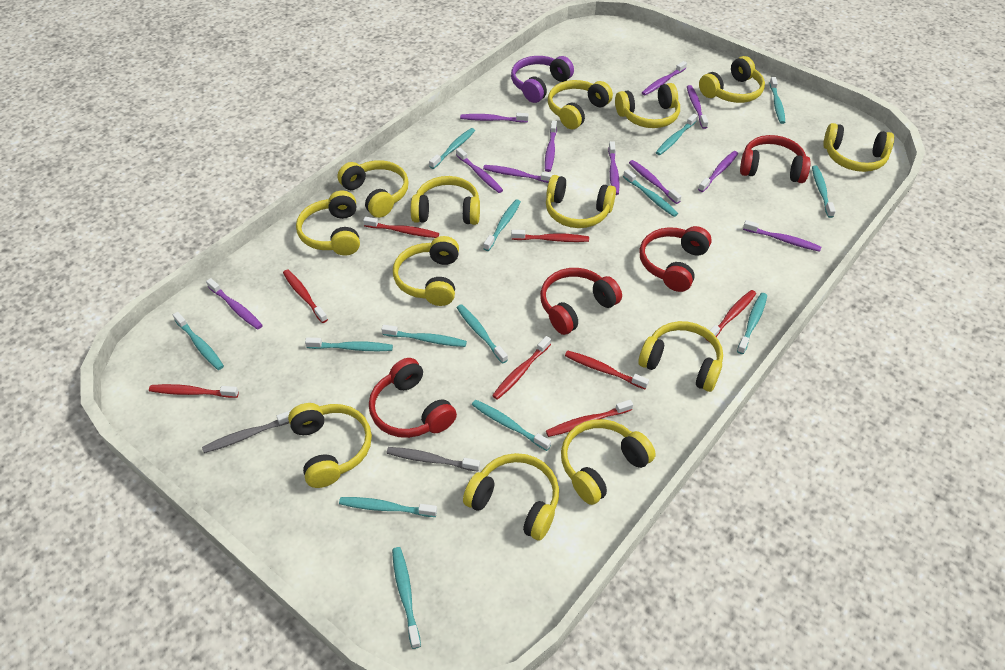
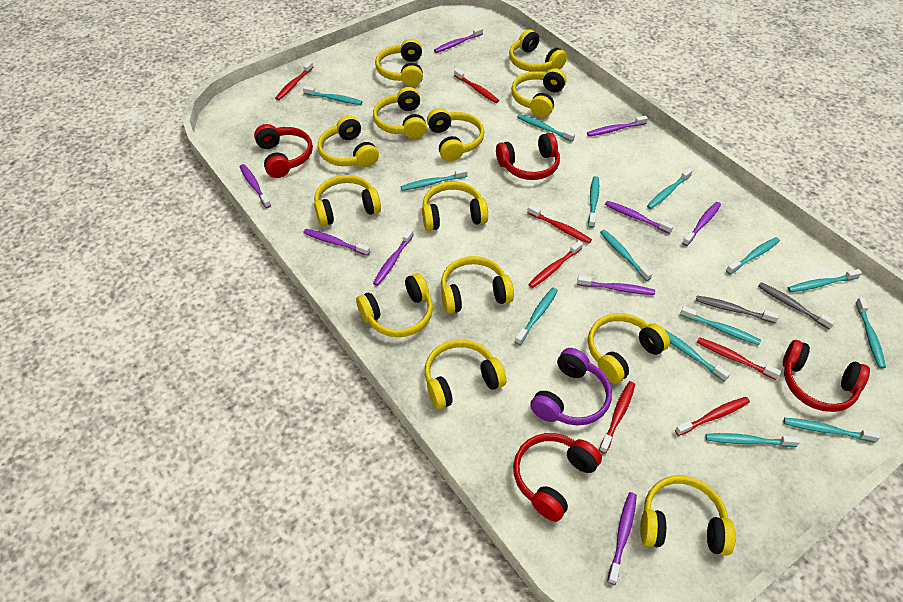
purple toothbrush: 11 -> 9
red toothbrush: 8 -> 7

